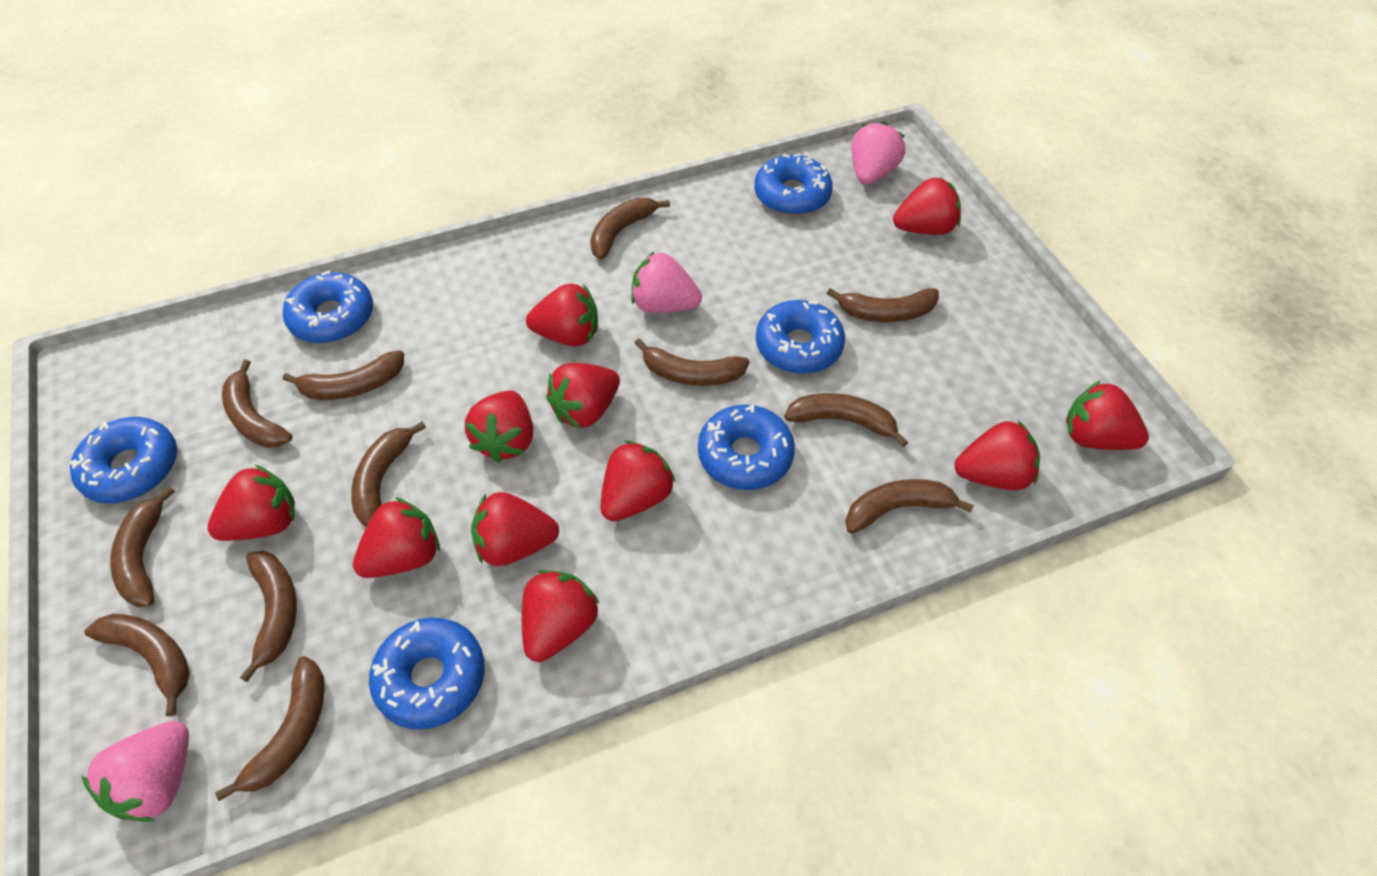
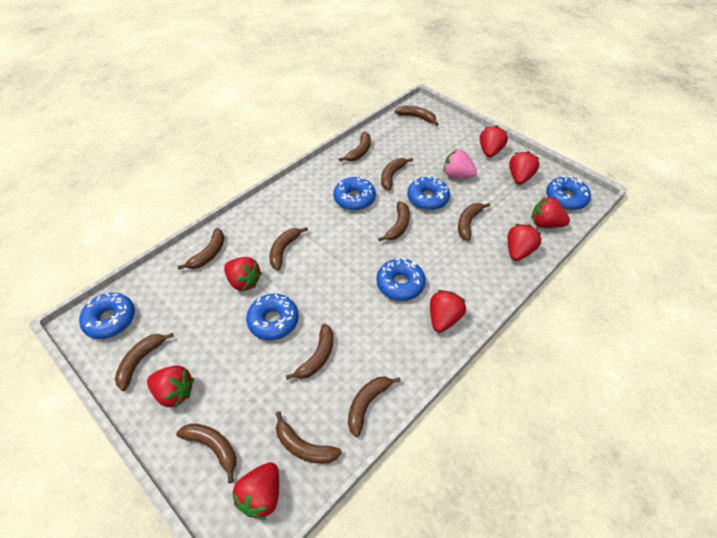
pink strawberry: 3 -> 1
red strawberry: 11 -> 8

